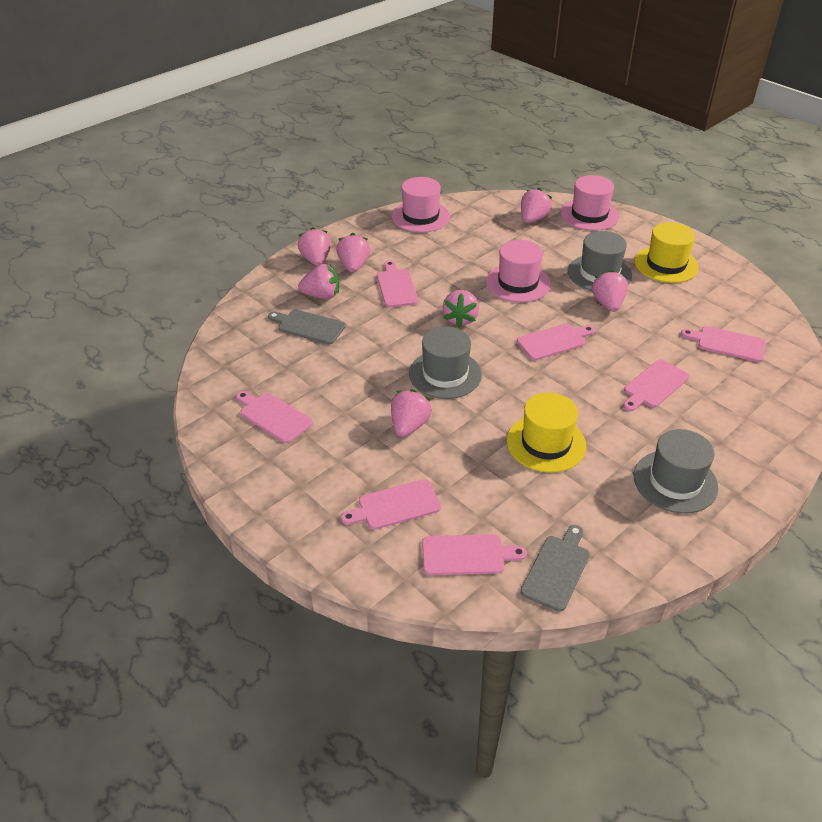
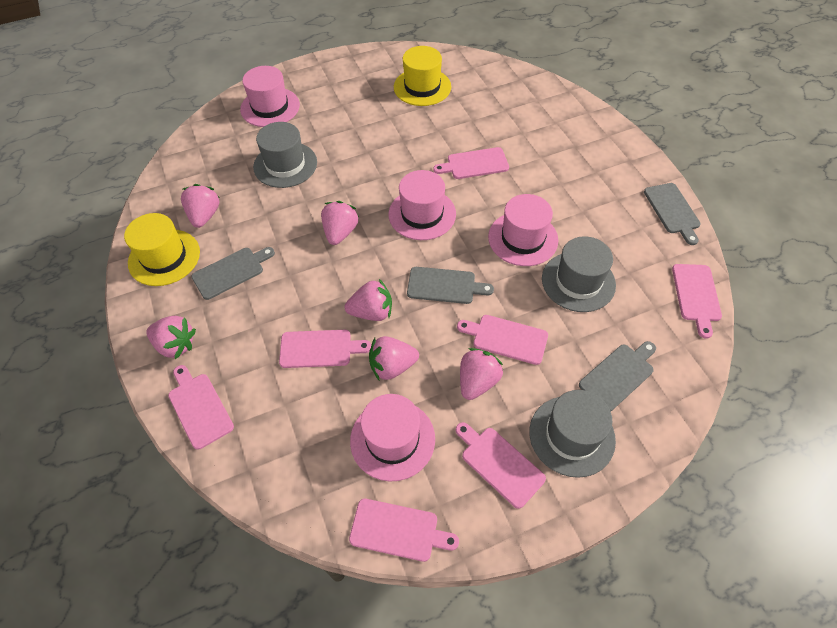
grey cutting board: 2 -> 4
pink hat: 3 -> 4
pink strawberry: 7 -> 6

